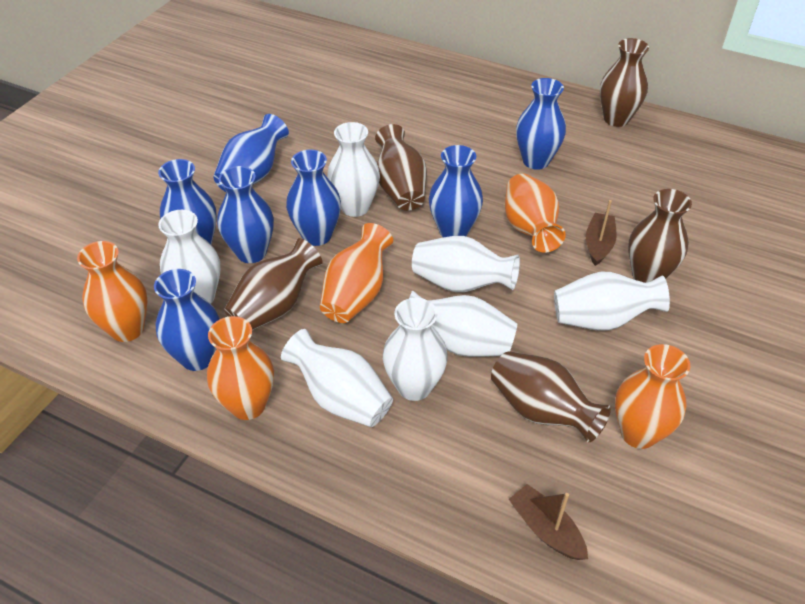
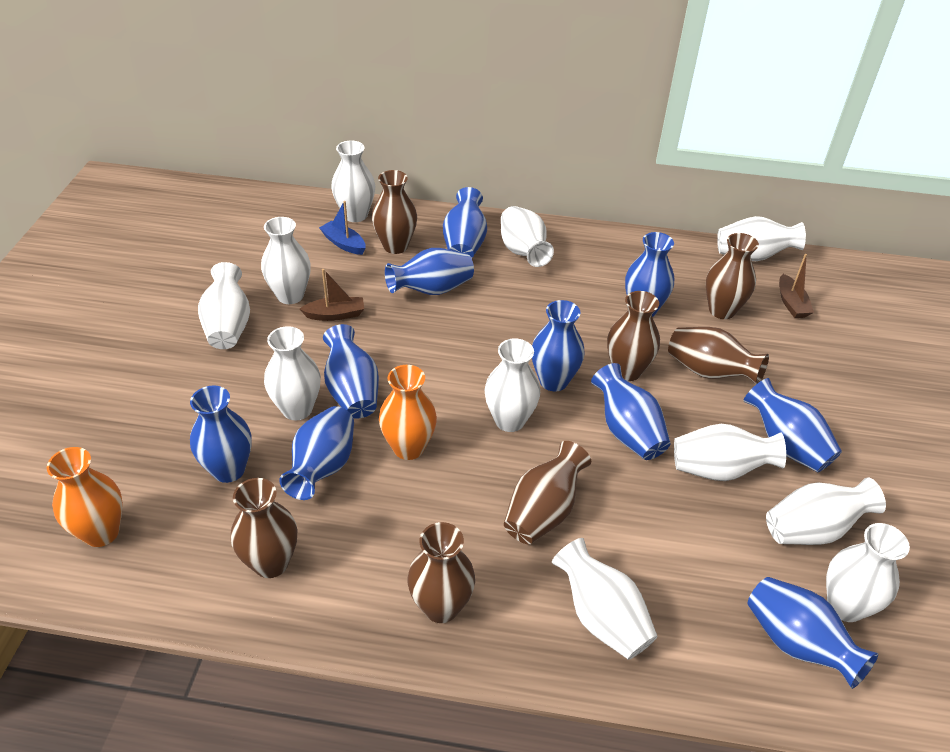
blue boat: 0 -> 1
blue vase: 7 -> 10
brown vase: 5 -> 7
orange vase: 5 -> 2
white vase: 7 -> 11

